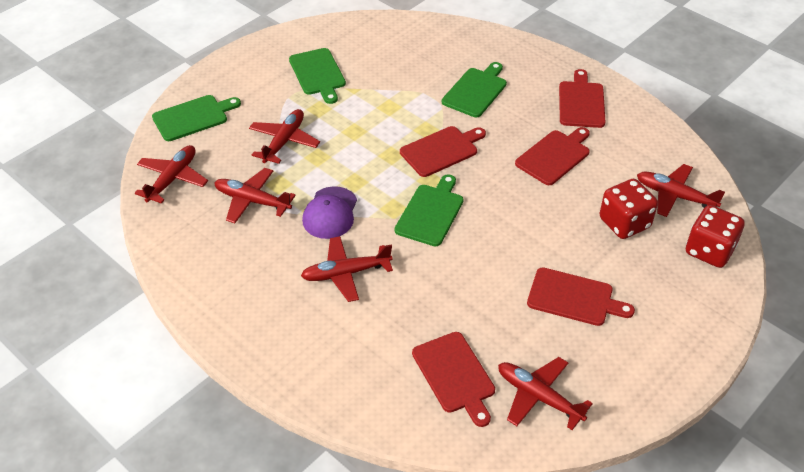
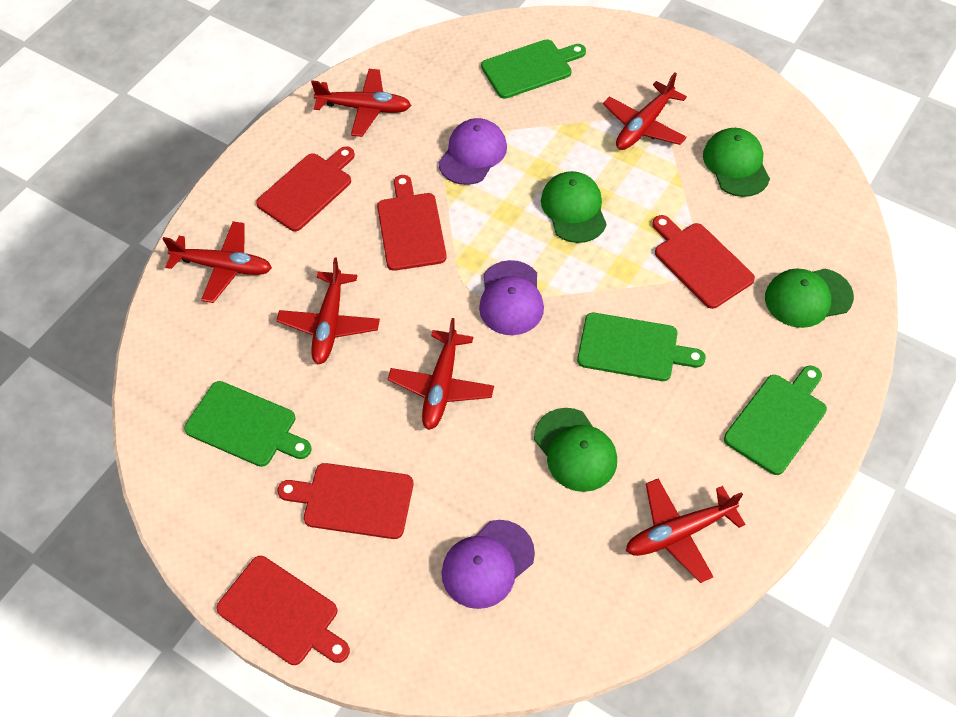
green cap: 0 -> 4
purple cap: 1 -> 3
red dice: 2 -> 0

